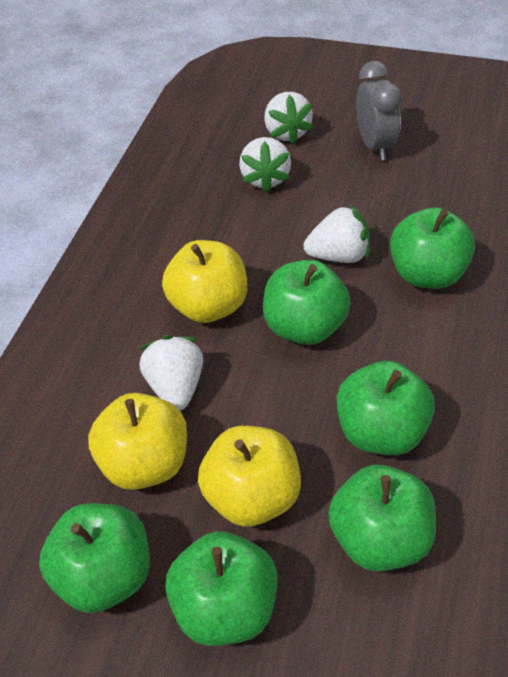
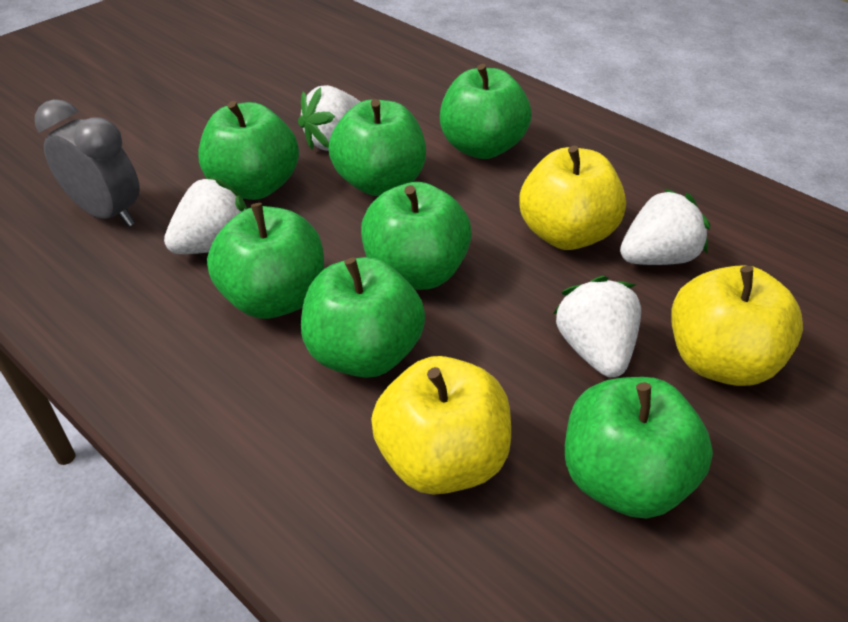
green apple: 6 -> 7

